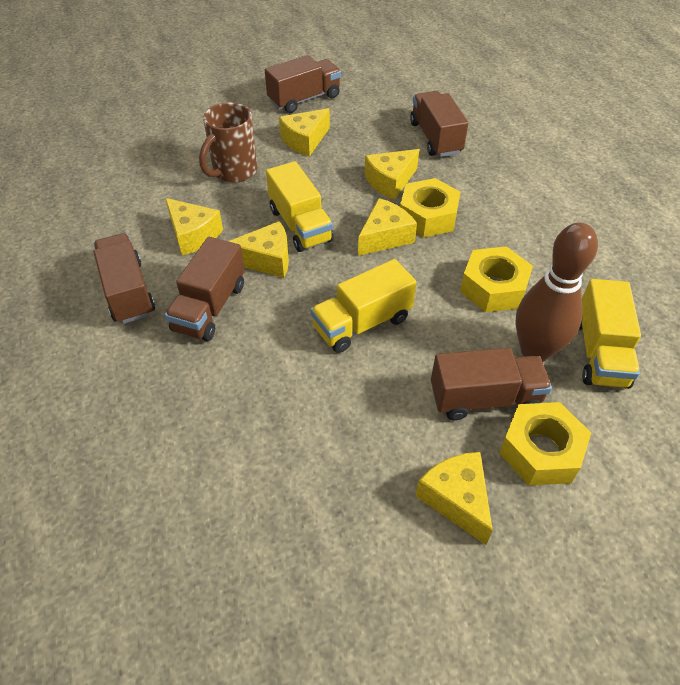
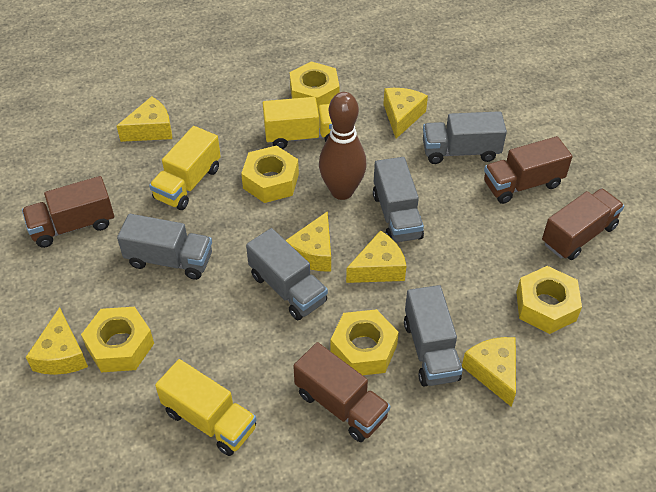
brown mug: 1 -> 0
brown truck: 5 -> 4
grey truck: 0 -> 5
yellow nut: 3 -> 5

